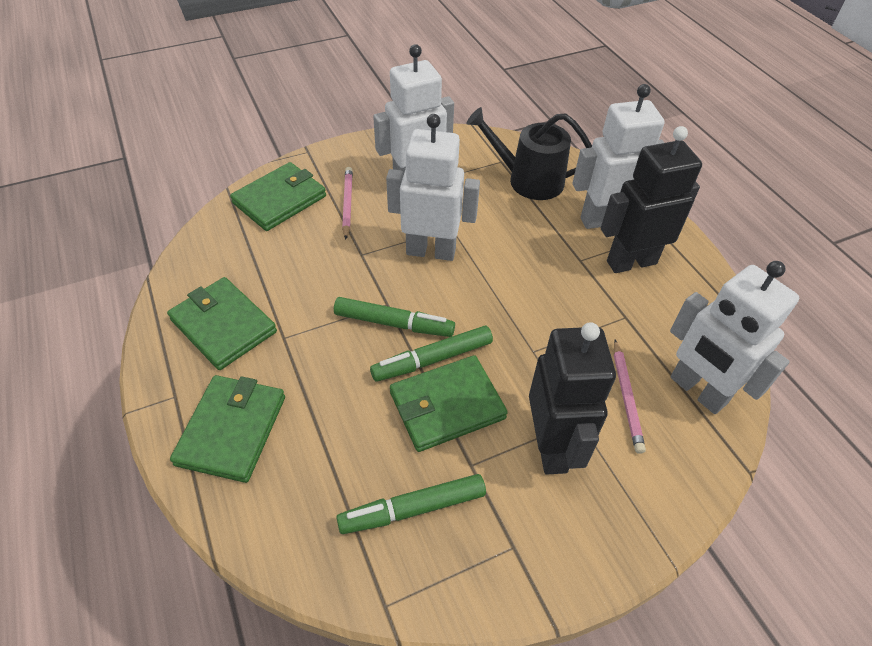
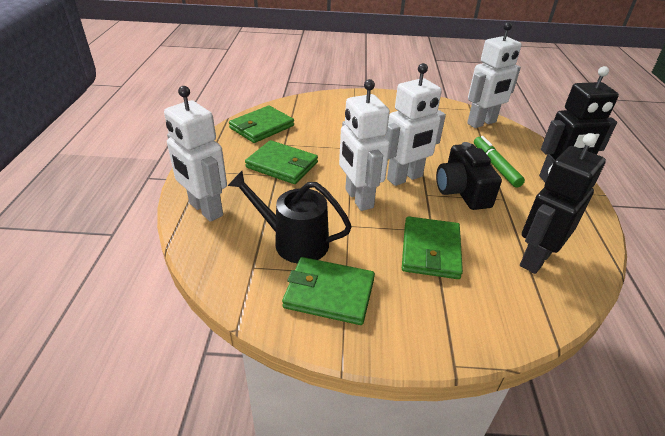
black camera: 0 -> 1
green marker: 3 -> 1
pink pencil: 2 -> 0

